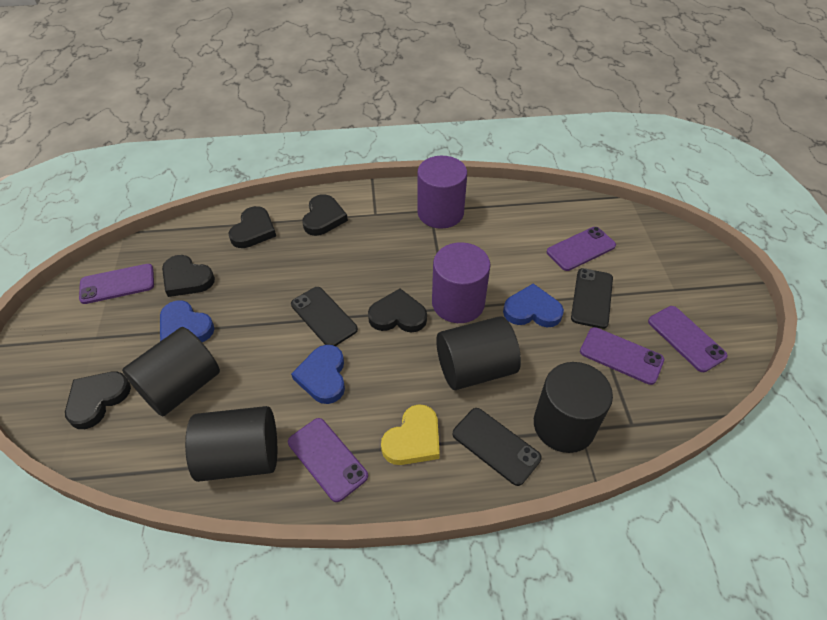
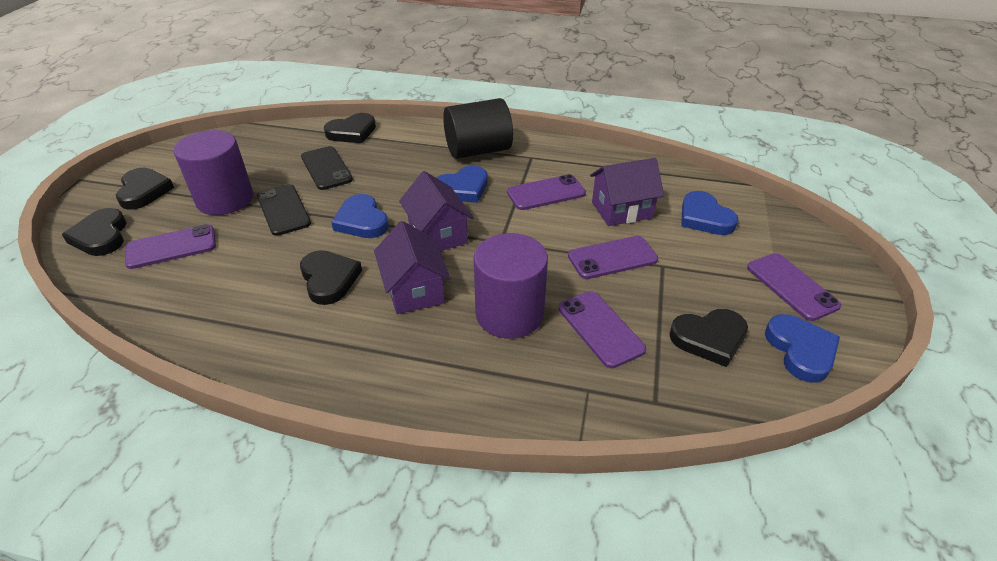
black cylinder: 4 -> 1
black phone: 3 -> 2
blue heart: 3 -> 4
purple house: 0 -> 3
yellow heart: 1 -> 0

